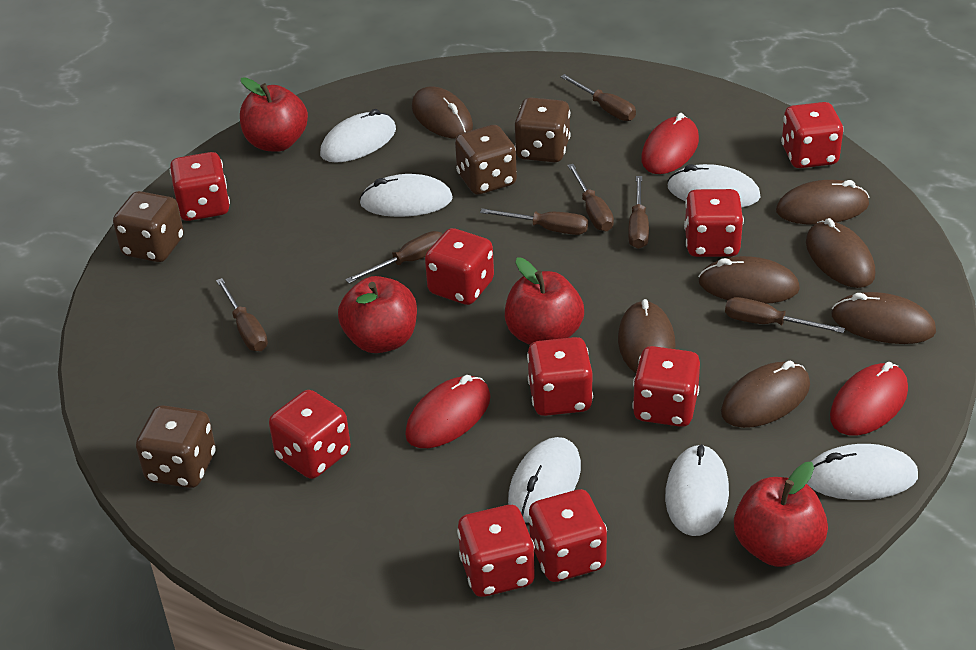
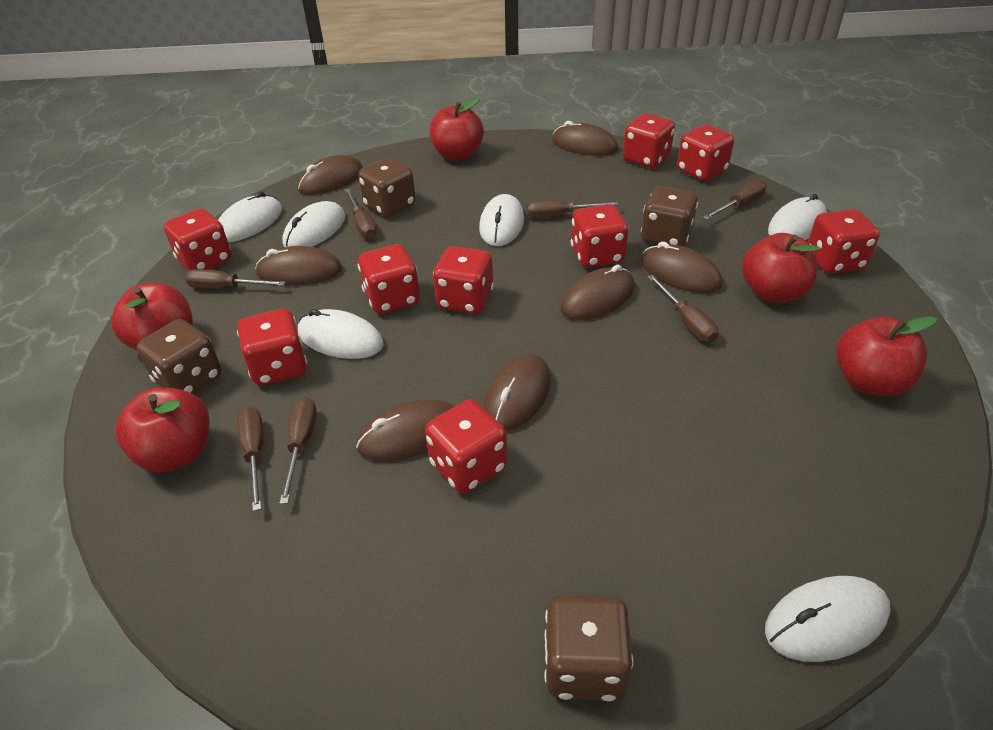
red apple: 4 -> 5
red mouse: 3 -> 0

